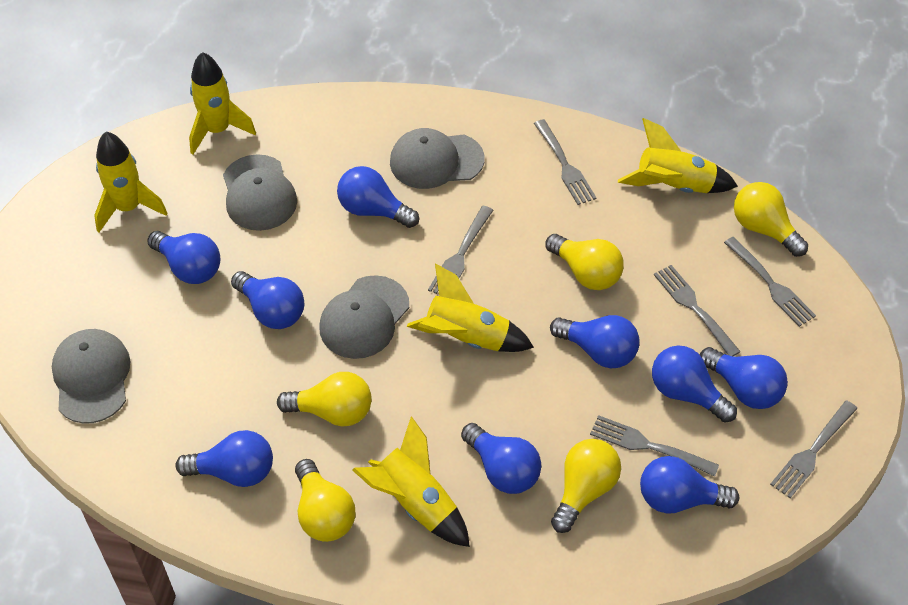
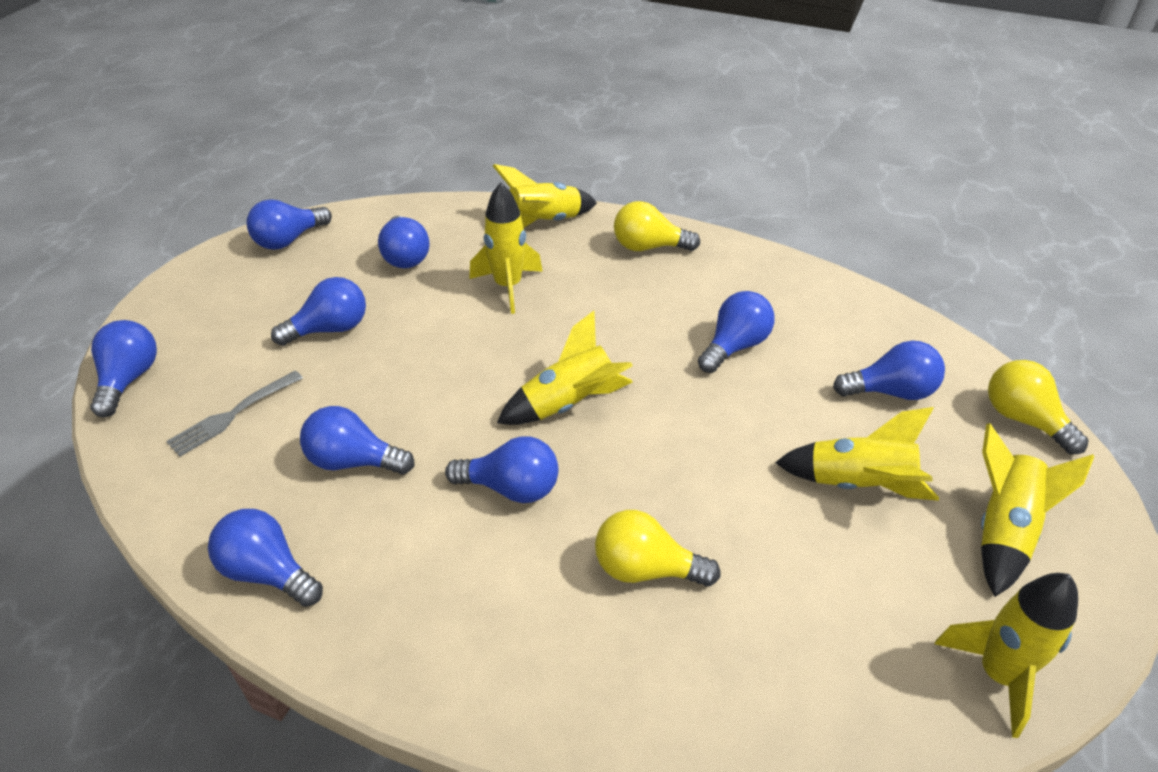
grey cap: 4 -> 0
grey fork: 6 -> 1
yellow light bulb: 5 -> 3
yellow rocket: 5 -> 6

